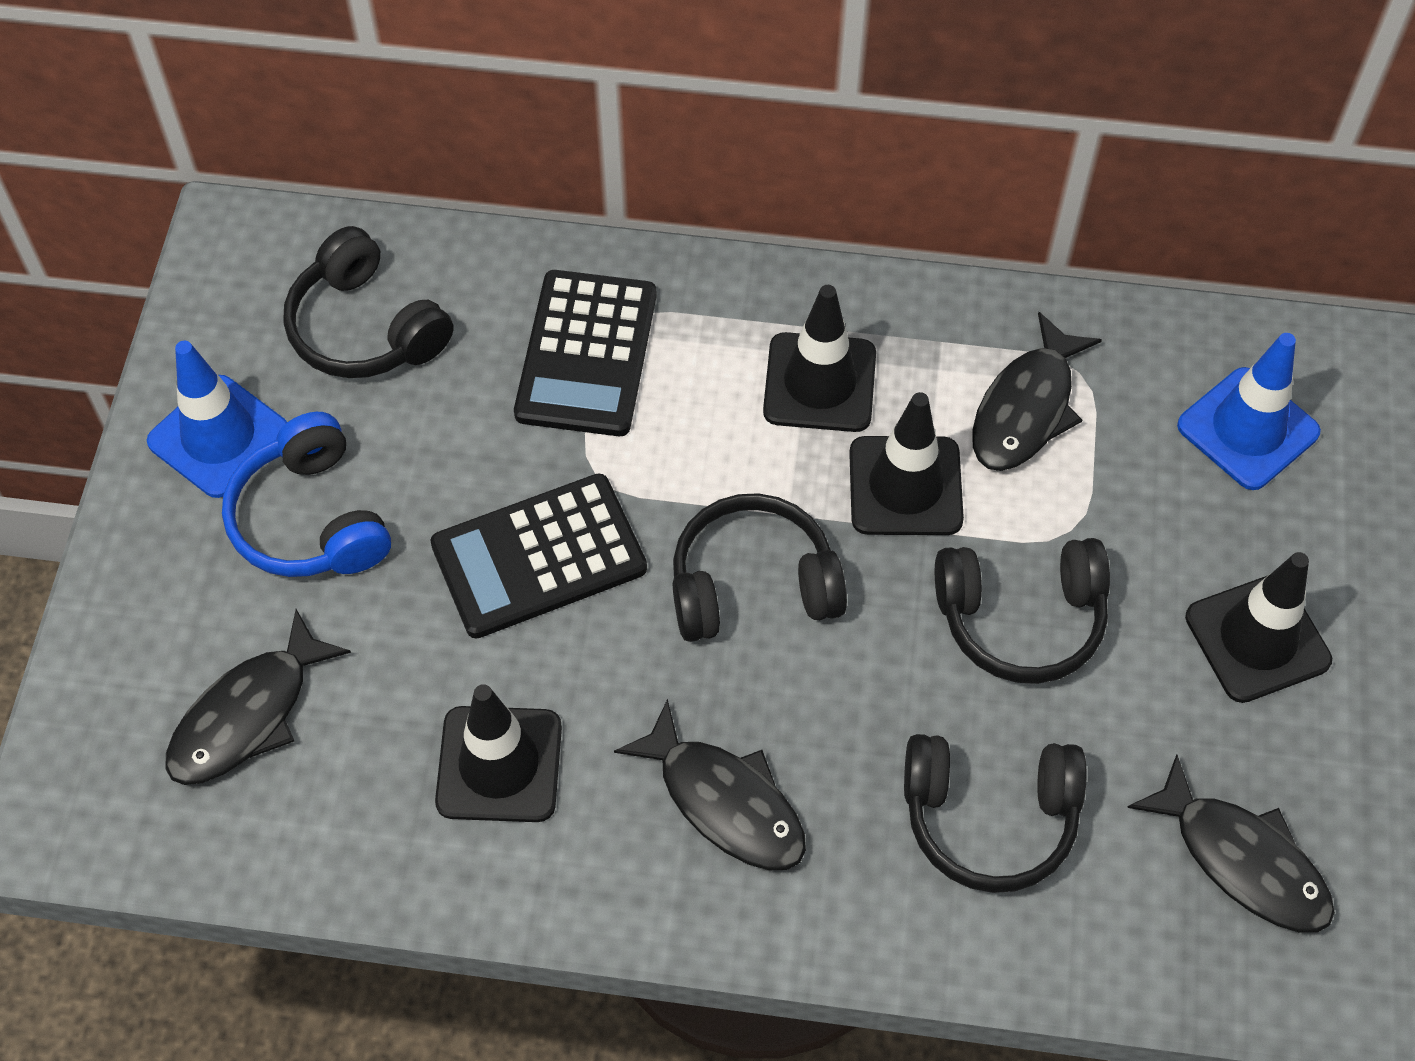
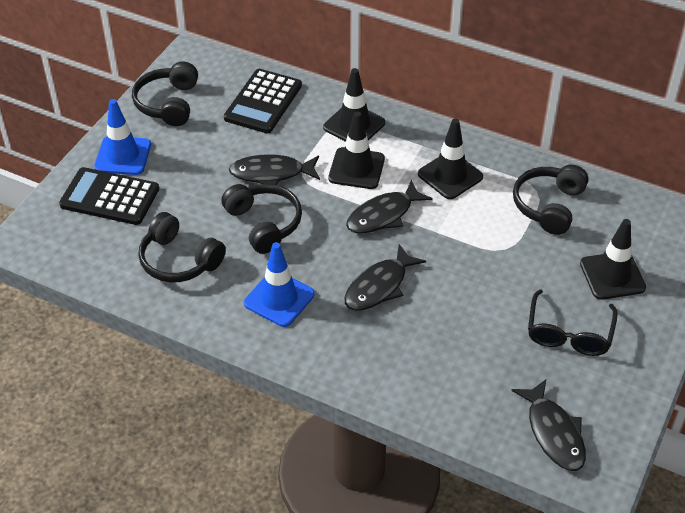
black glasses: 0 -> 1
blue headphones: 1 -> 0

